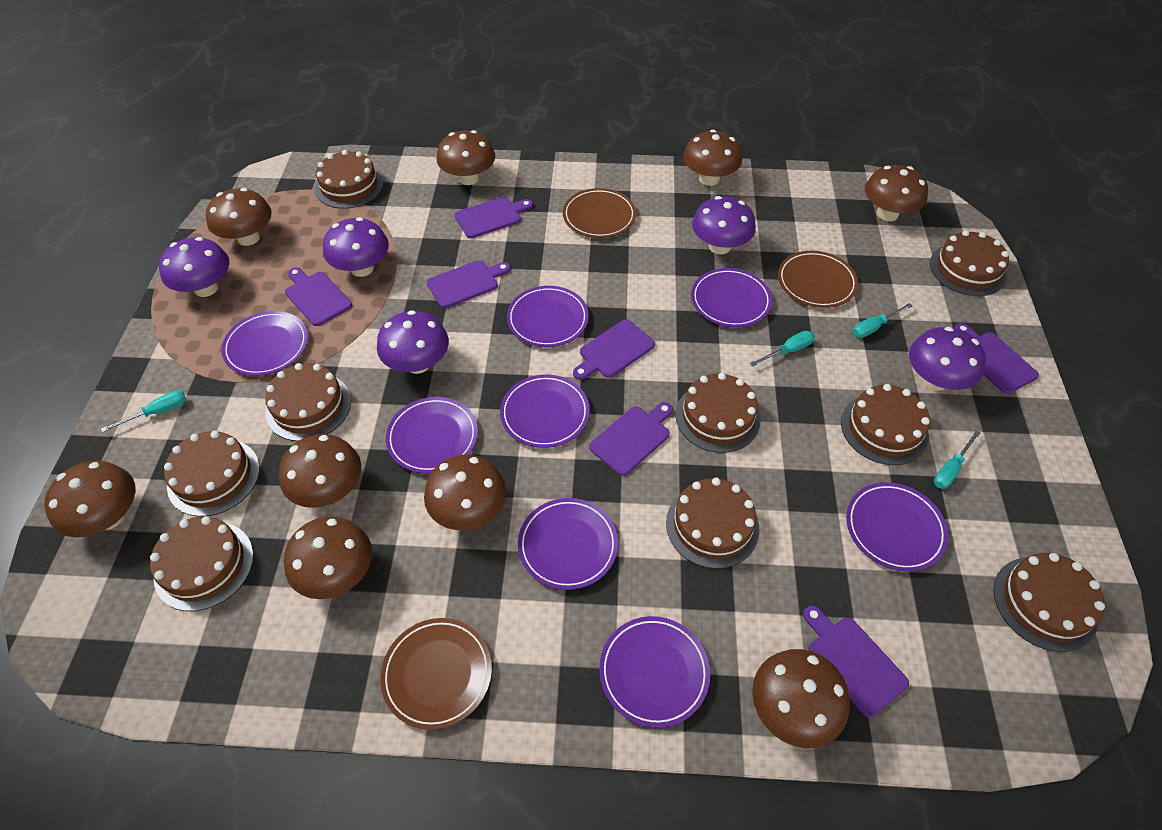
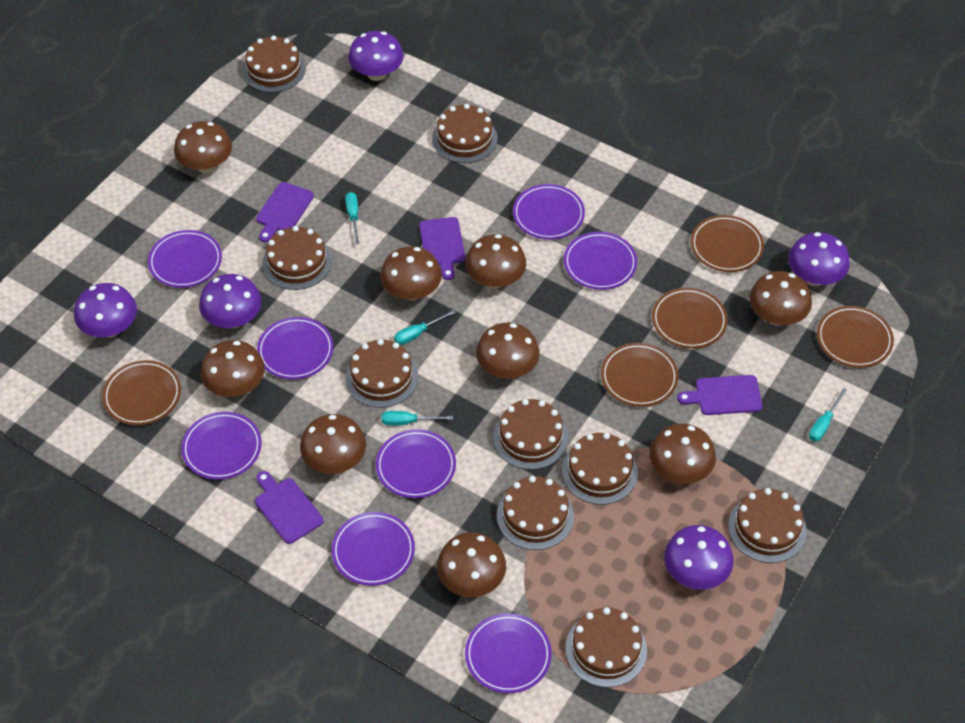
brown plate: 3 -> 5
purple cutting board: 7 -> 4

